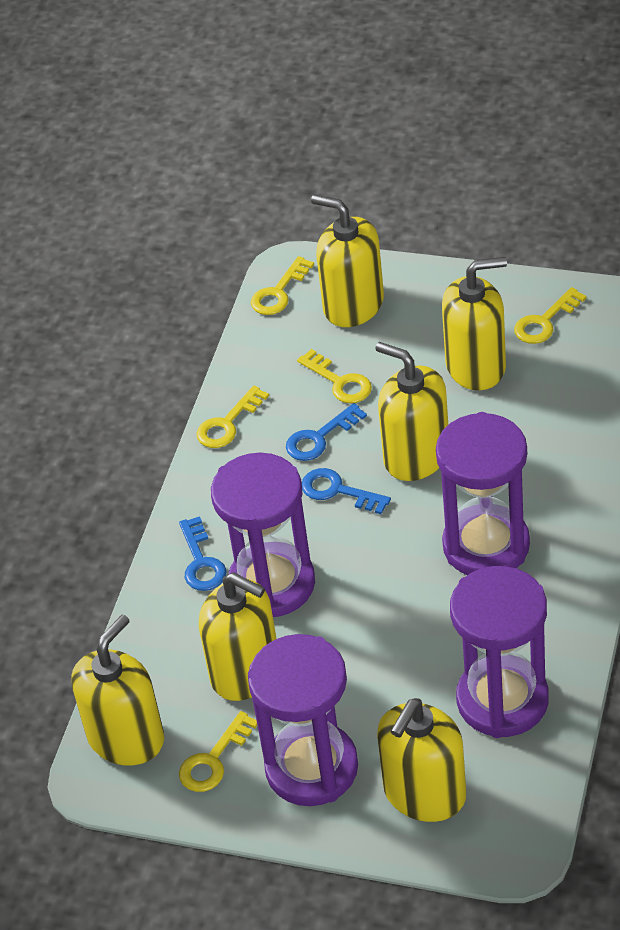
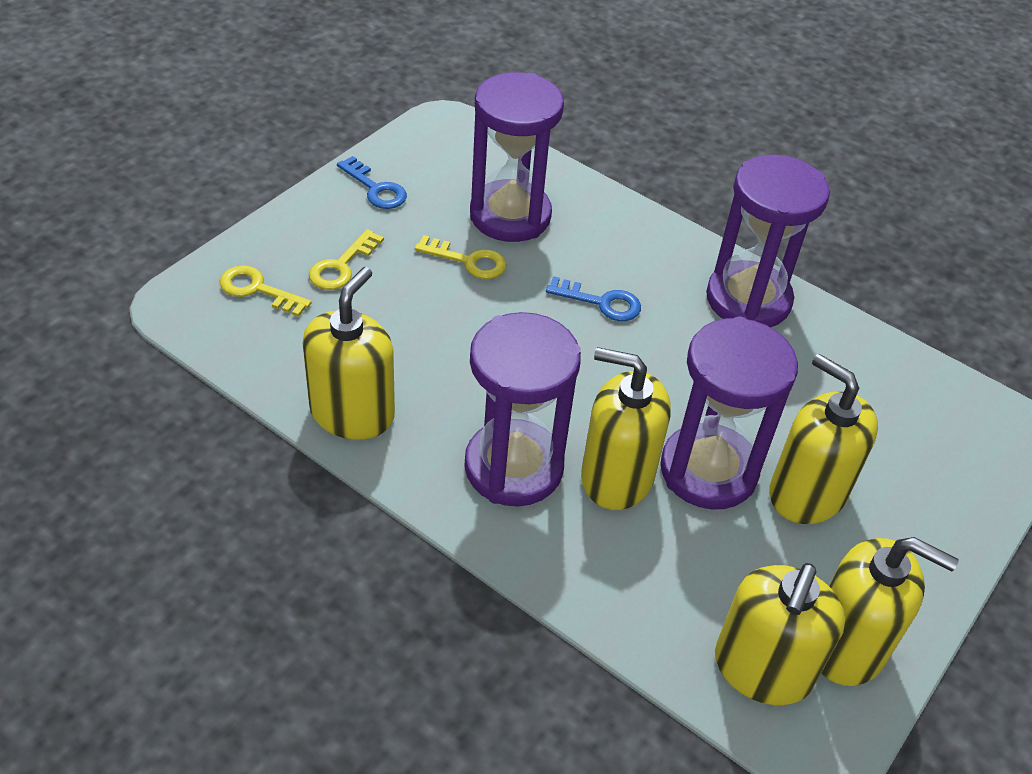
blue key: 3 -> 2
yellow key: 5 -> 3
yellow soap dispenser: 6 -> 5

